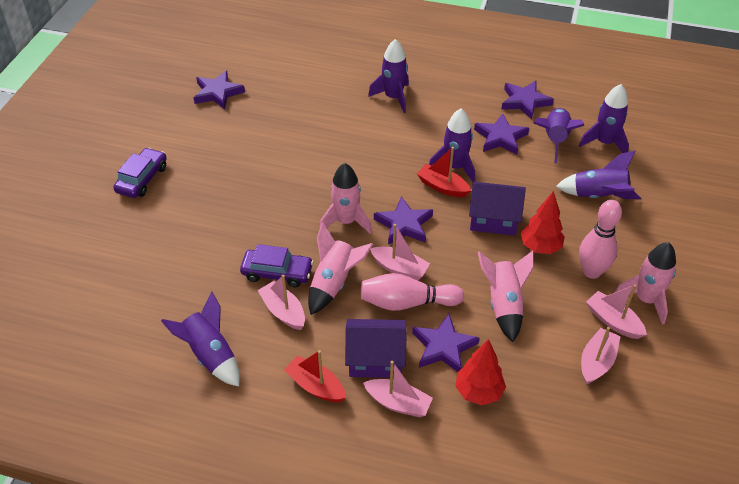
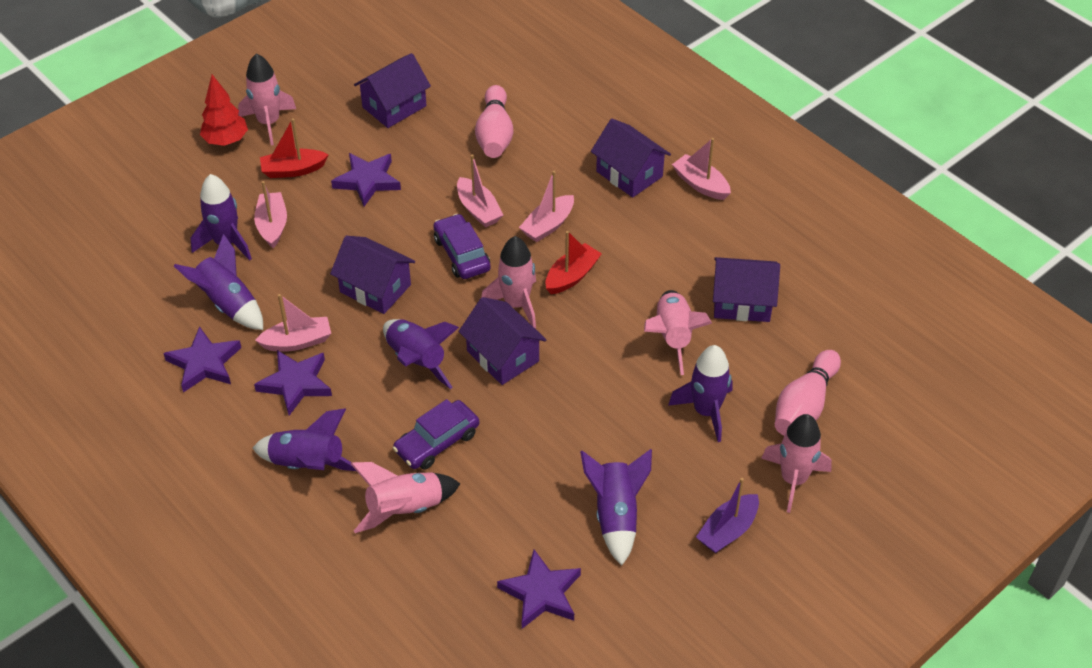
pink rocket: 4 -> 5
purple boat: 0 -> 1
purple house: 2 -> 5
purple star: 5 -> 4
red tree: 2 -> 1

